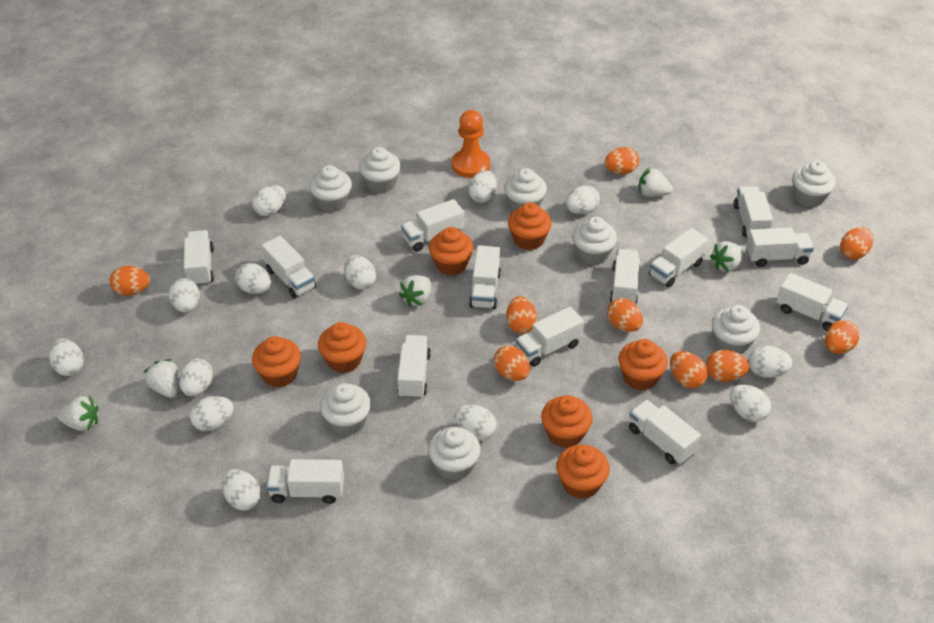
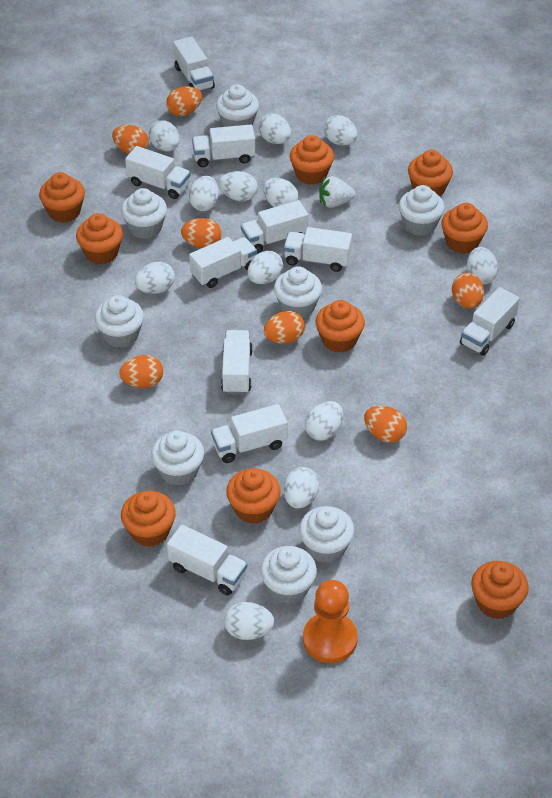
orange cupcake: 7 -> 9
orange egg: 9 -> 7
white egg: 13 -> 12
white strawberry: 5 -> 1
white truck: 13 -> 10

